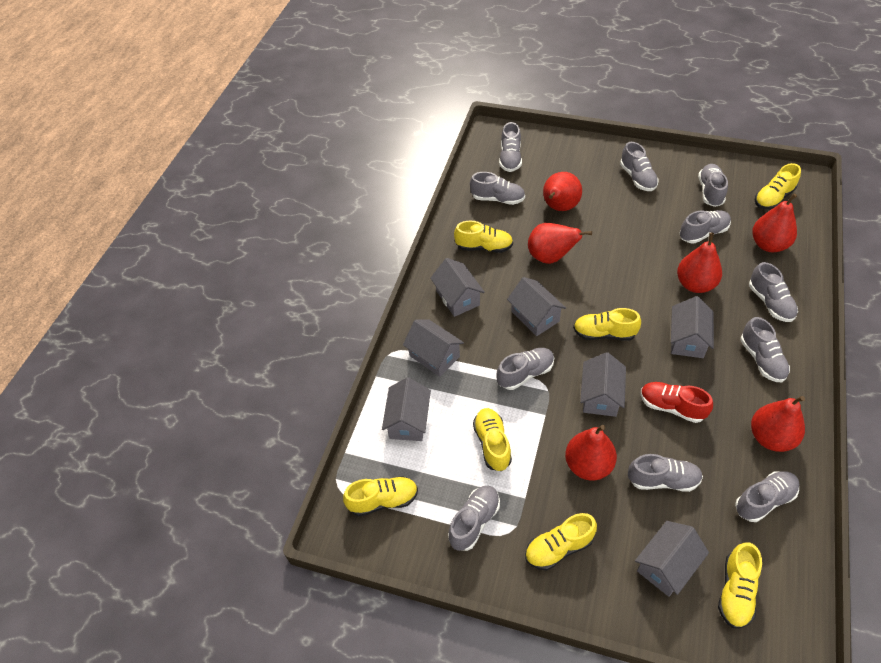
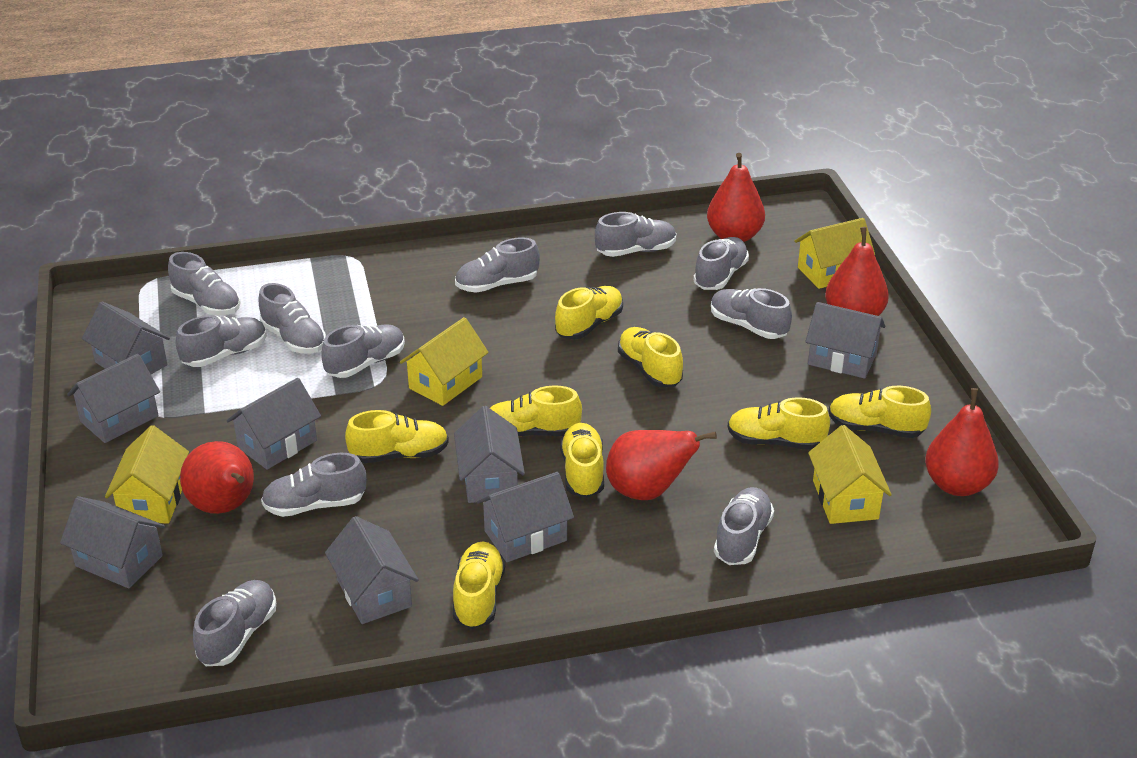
grey house: 7 -> 8
red pear: 6 -> 5
red shoe: 1 -> 0
yellow house: 0 -> 4
yellow shoe: 7 -> 8

